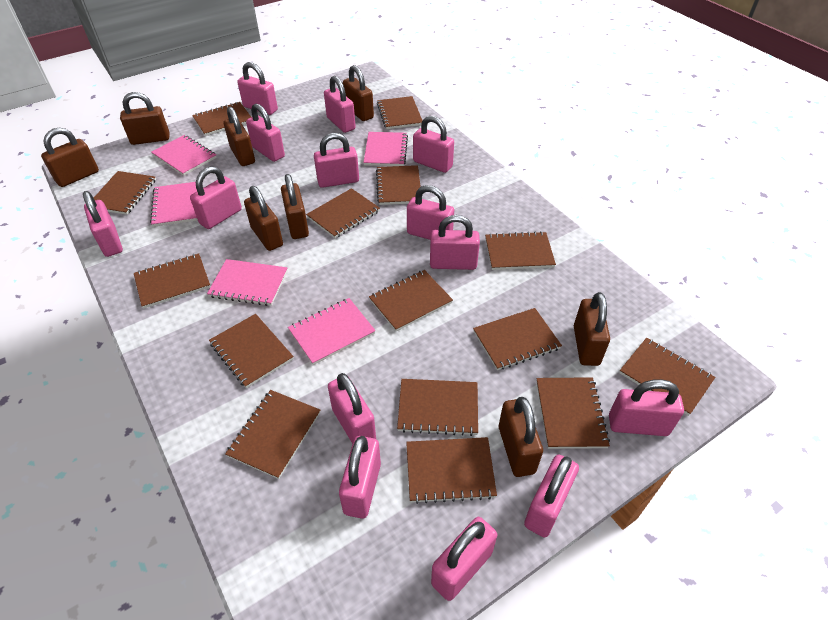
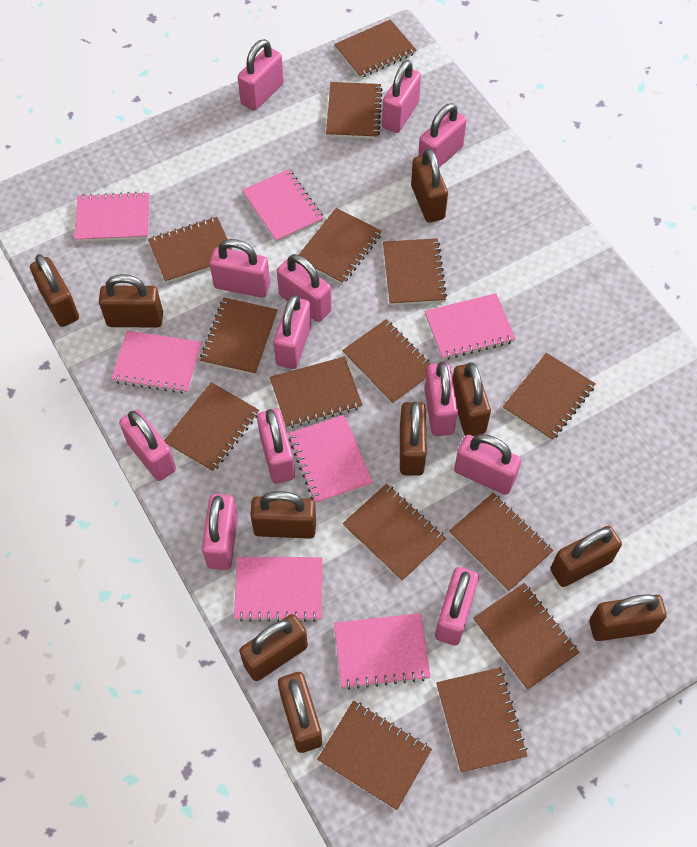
brown padlock: 8 -> 10
pink notebook: 5 -> 7
pink padlock: 14 -> 12

